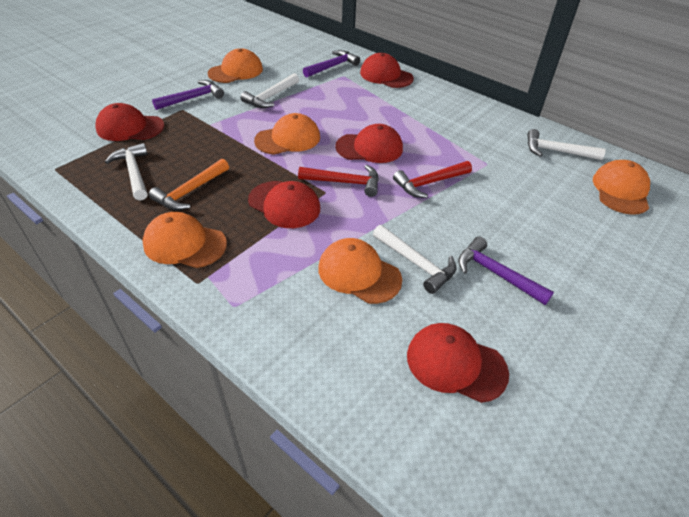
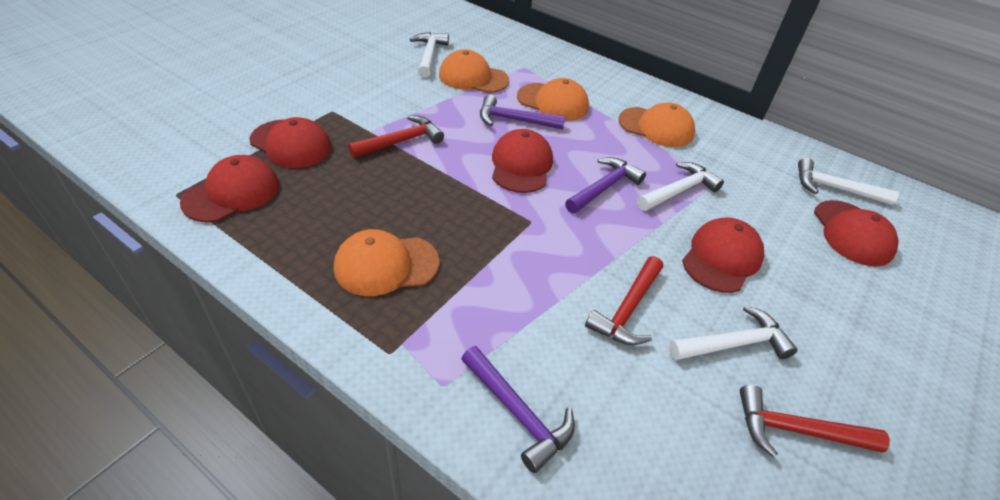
orange cap: 5 -> 4
orange hammer: 1 -> 0
red hammer: 2 -> 3

